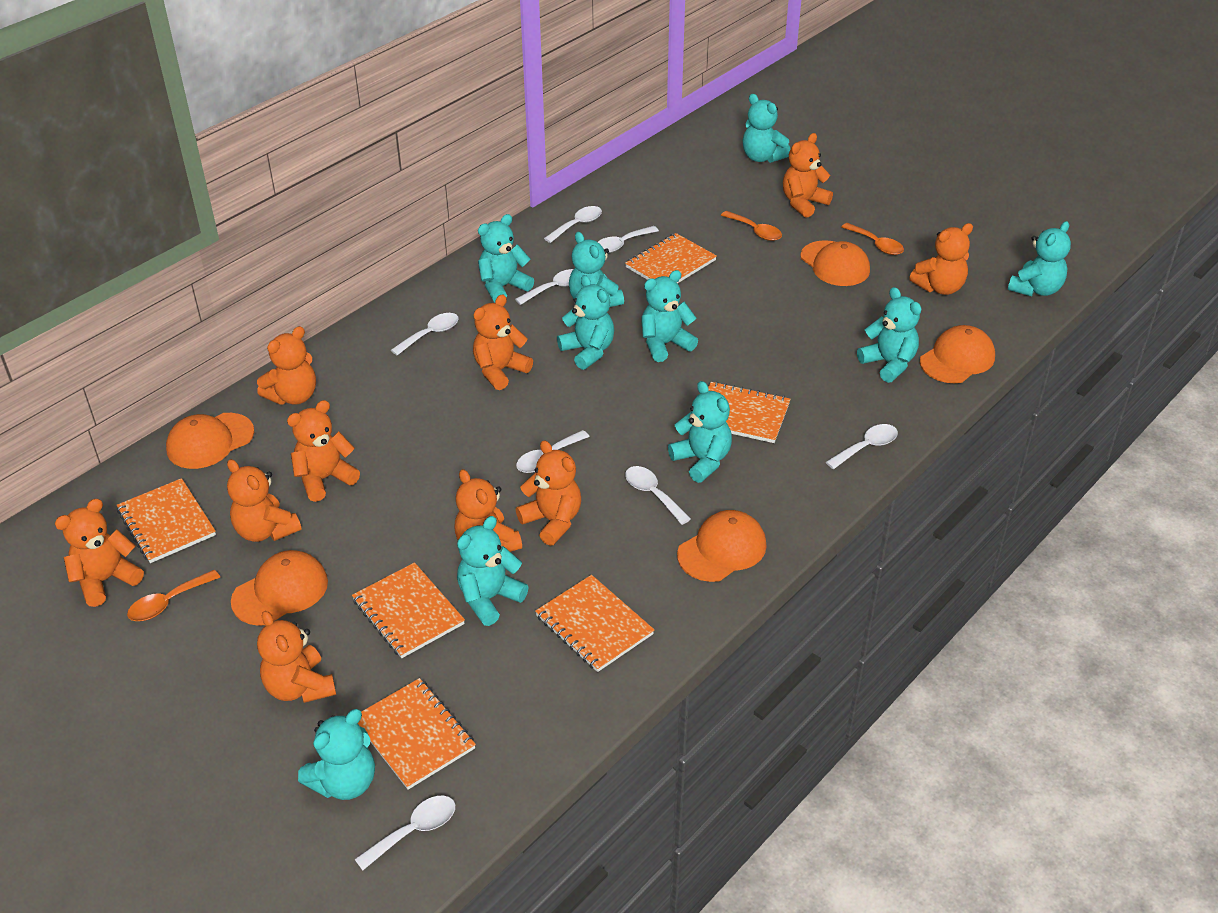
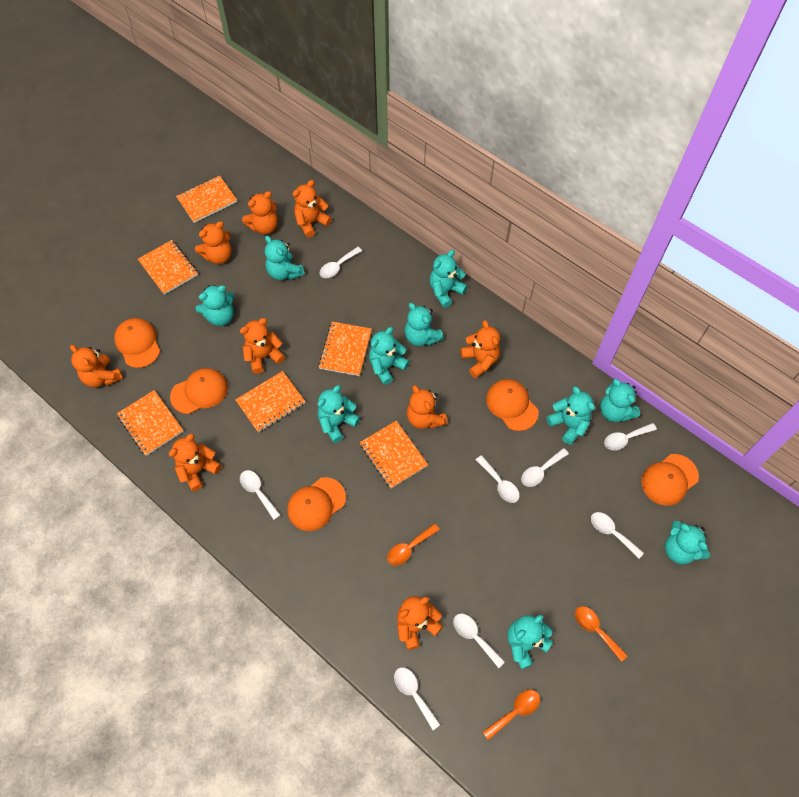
orange teddy bear: 10 -> 9

